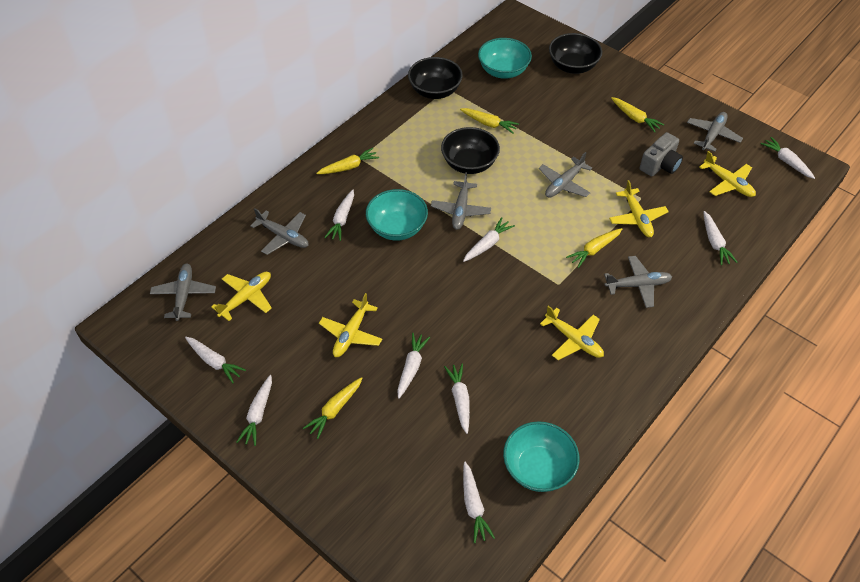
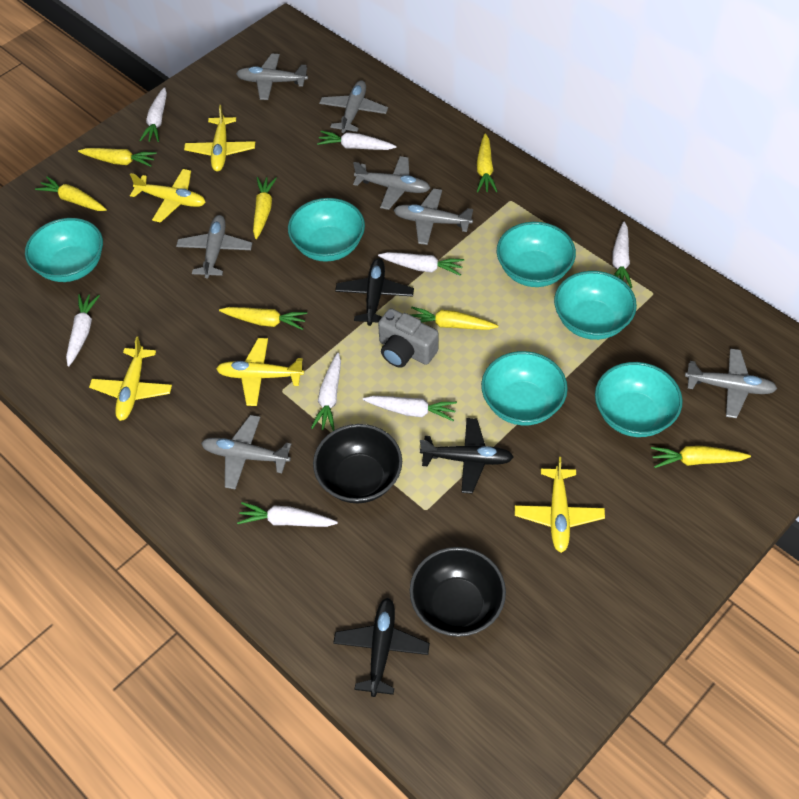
black bowl: 3 -> 2
black plane: 0 -> 3
grey plane: 6 -> 7
turquoise bowl: 3 -> 6
white carrot: 9 -> 8
yellow carrot: 5 -> 7

